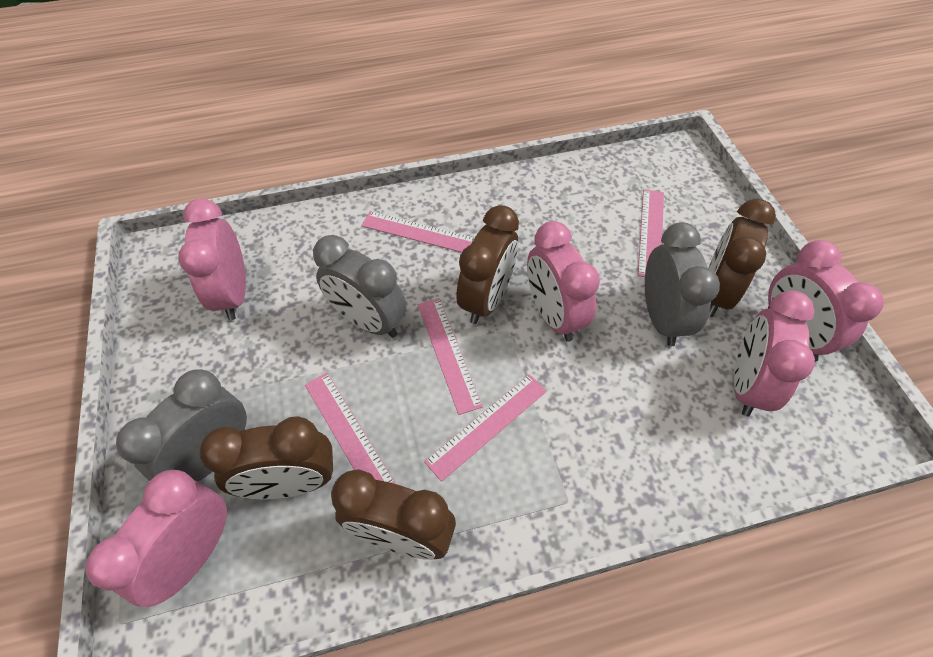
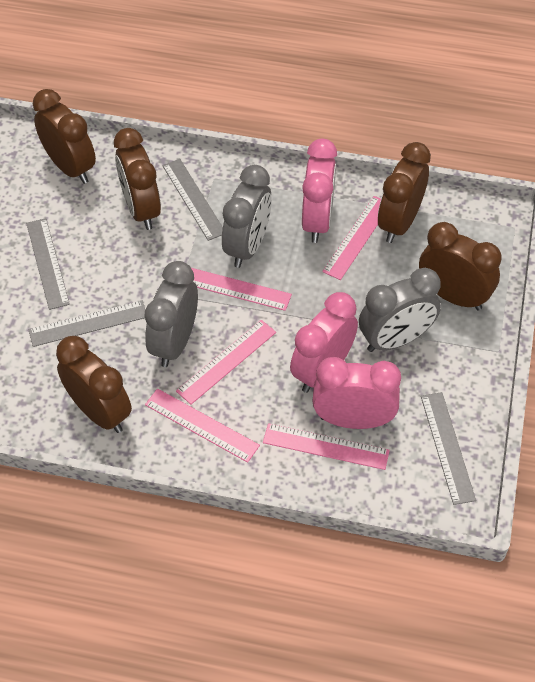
brown clock: 4 -> 5
grey ruler: 0 -> 4
pink clock: 5 -> 3

